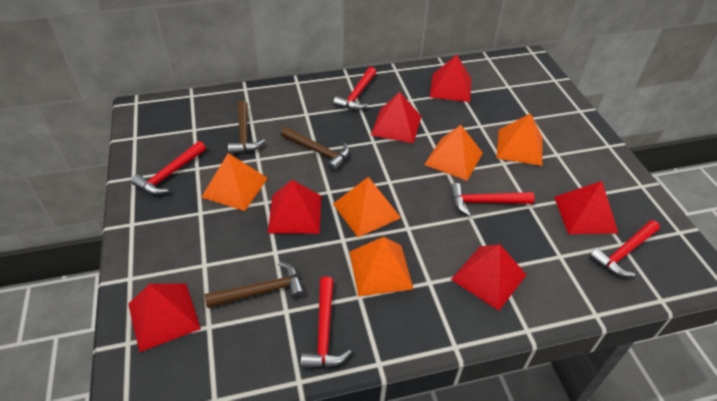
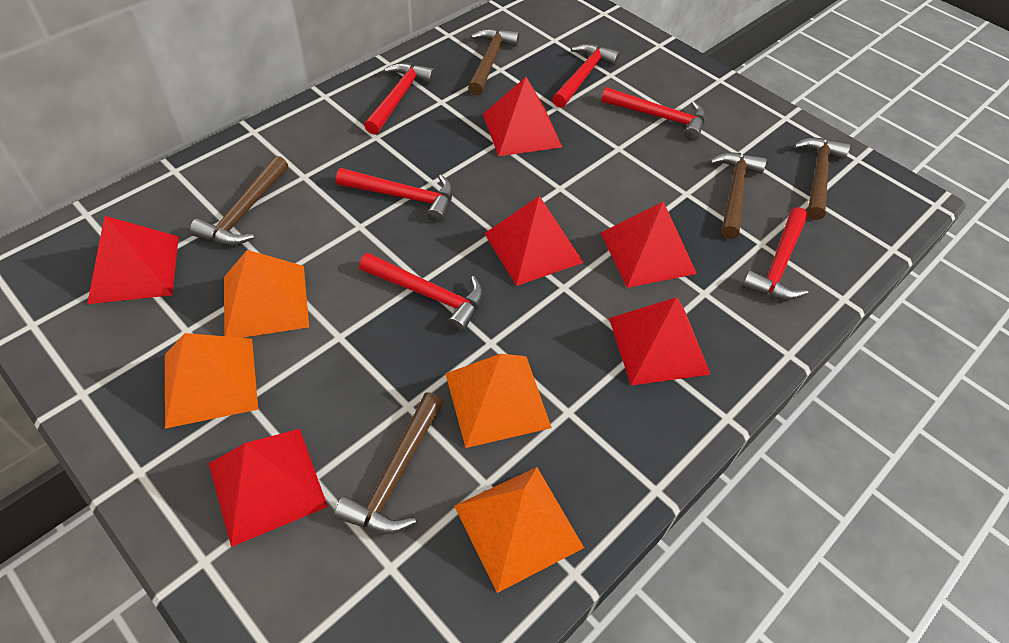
brown hammer: 3 -> 5
orange pyramid: 5 -> 4
red hammer: 5 -> 6

